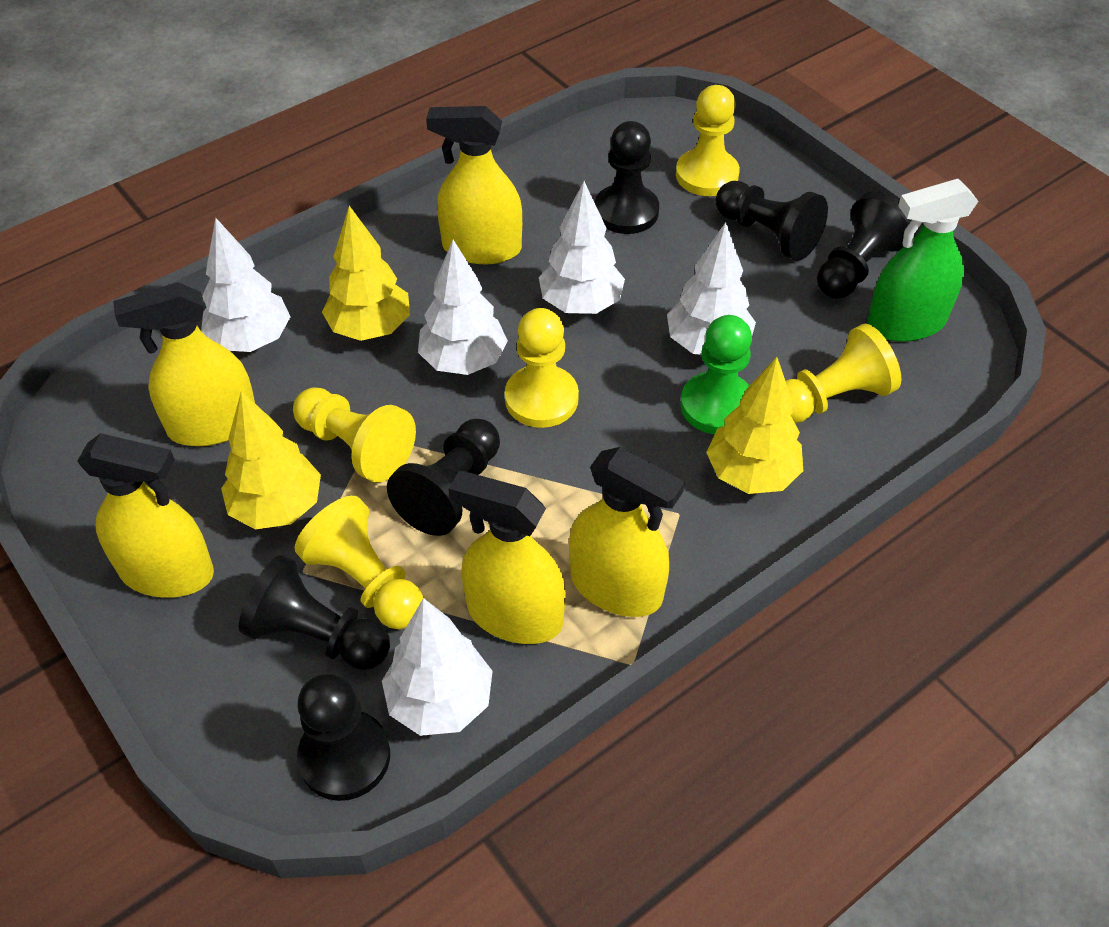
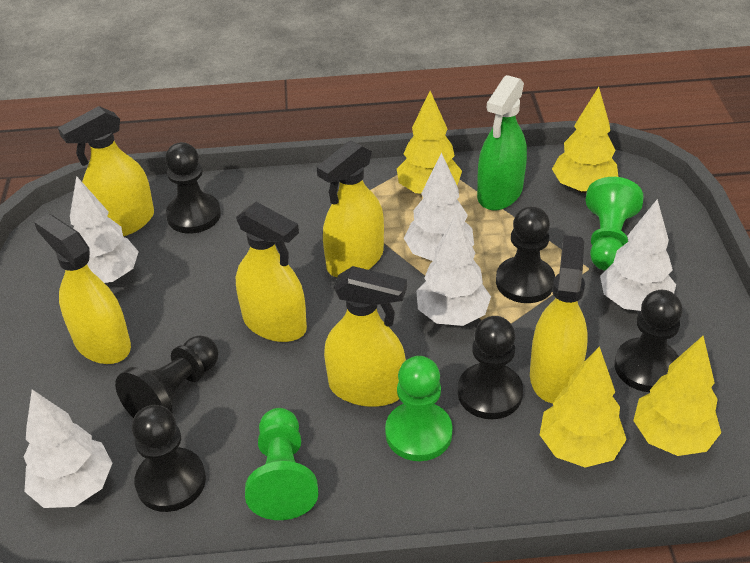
green pawn: 1 -> 3
yellow pawn: 5 -> 0
yellow spray bottle: 5 -> 6
yellow tree: 3 -> 4

